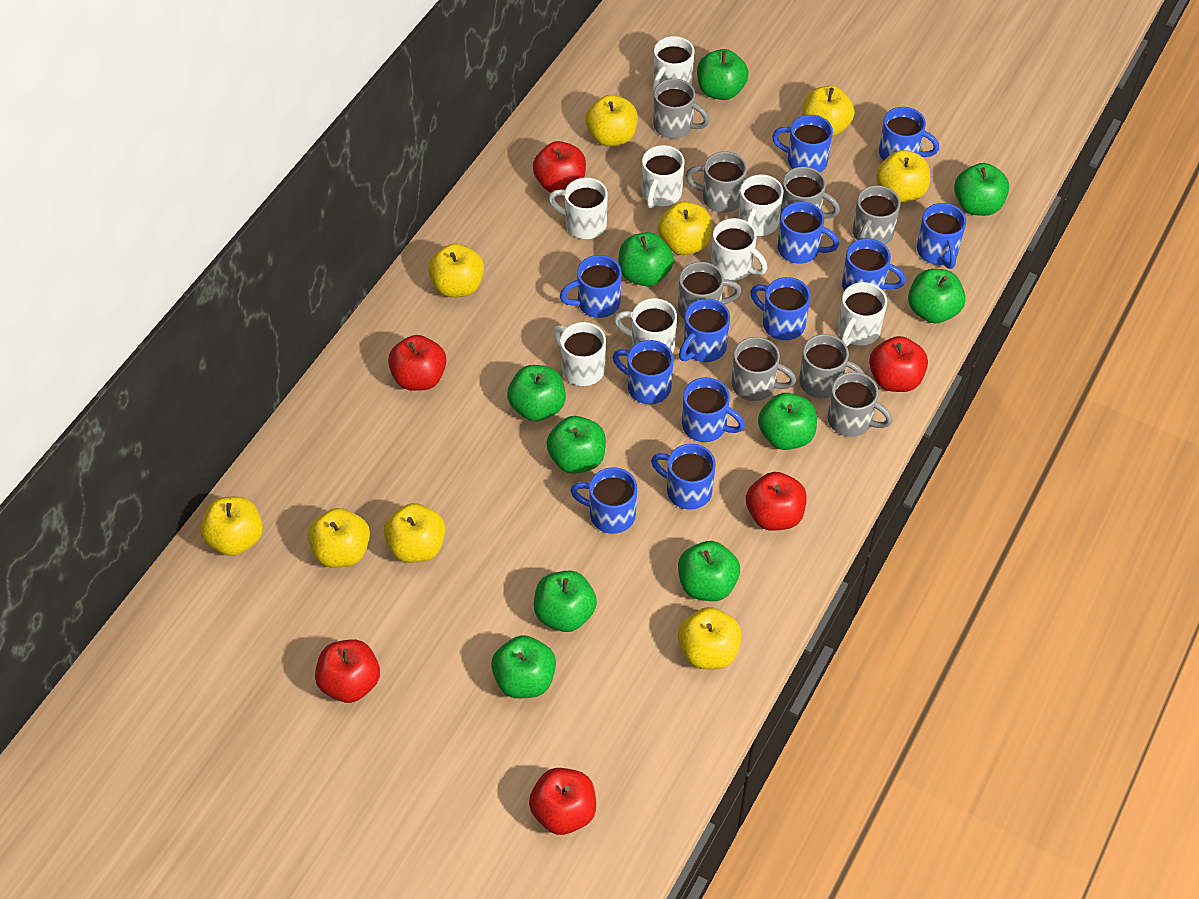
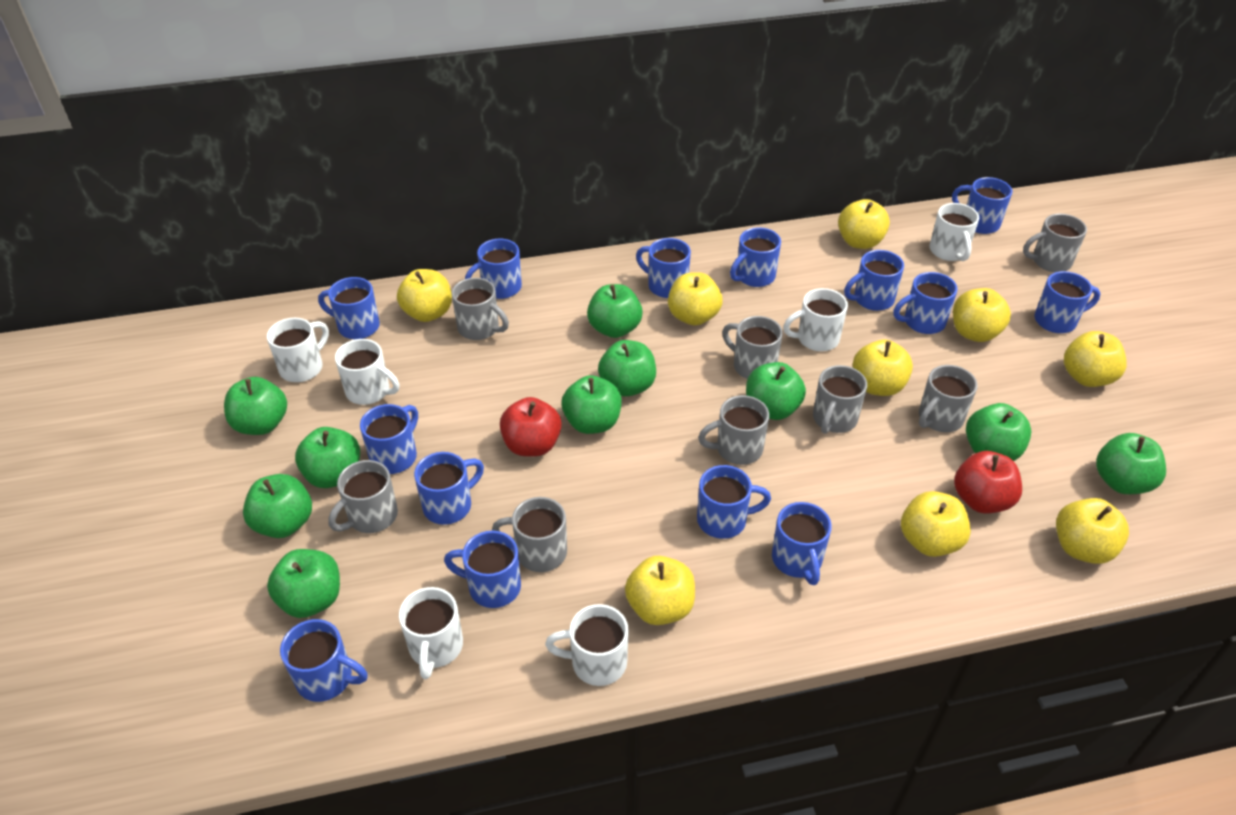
blue mug: 12 -> 14
red apple: 6 -> 2
white mug: 8 -> 6

